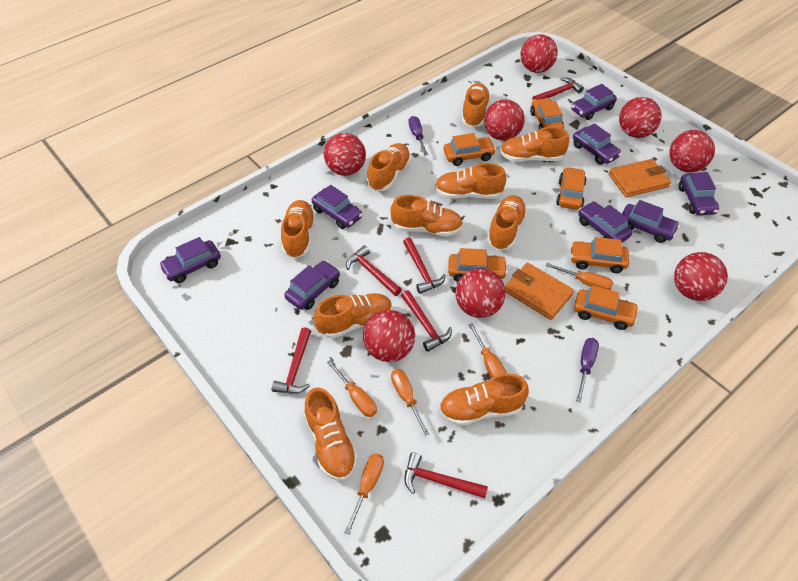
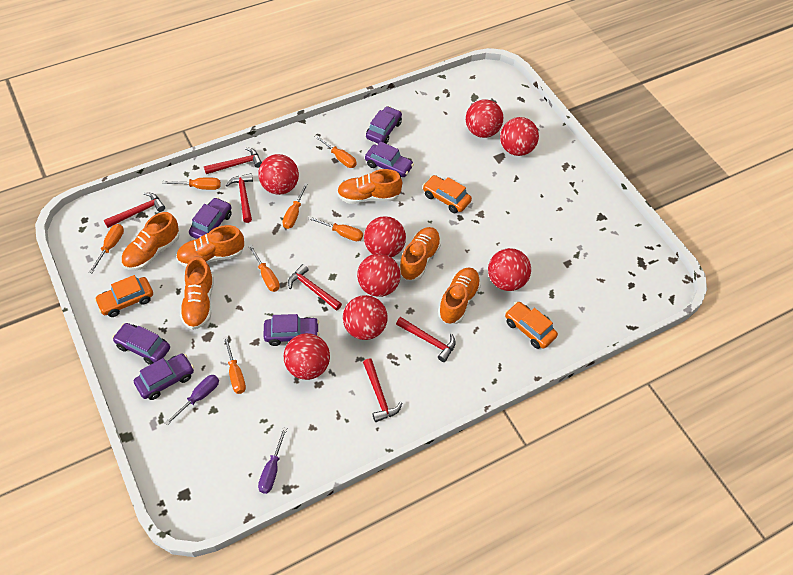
orange car: 6 -> 3
orange screwdriver: 5 -> 7
orange shoe: 10 -> 6
orange wallet: 2 -> 0
purple car: 8 -> 6

